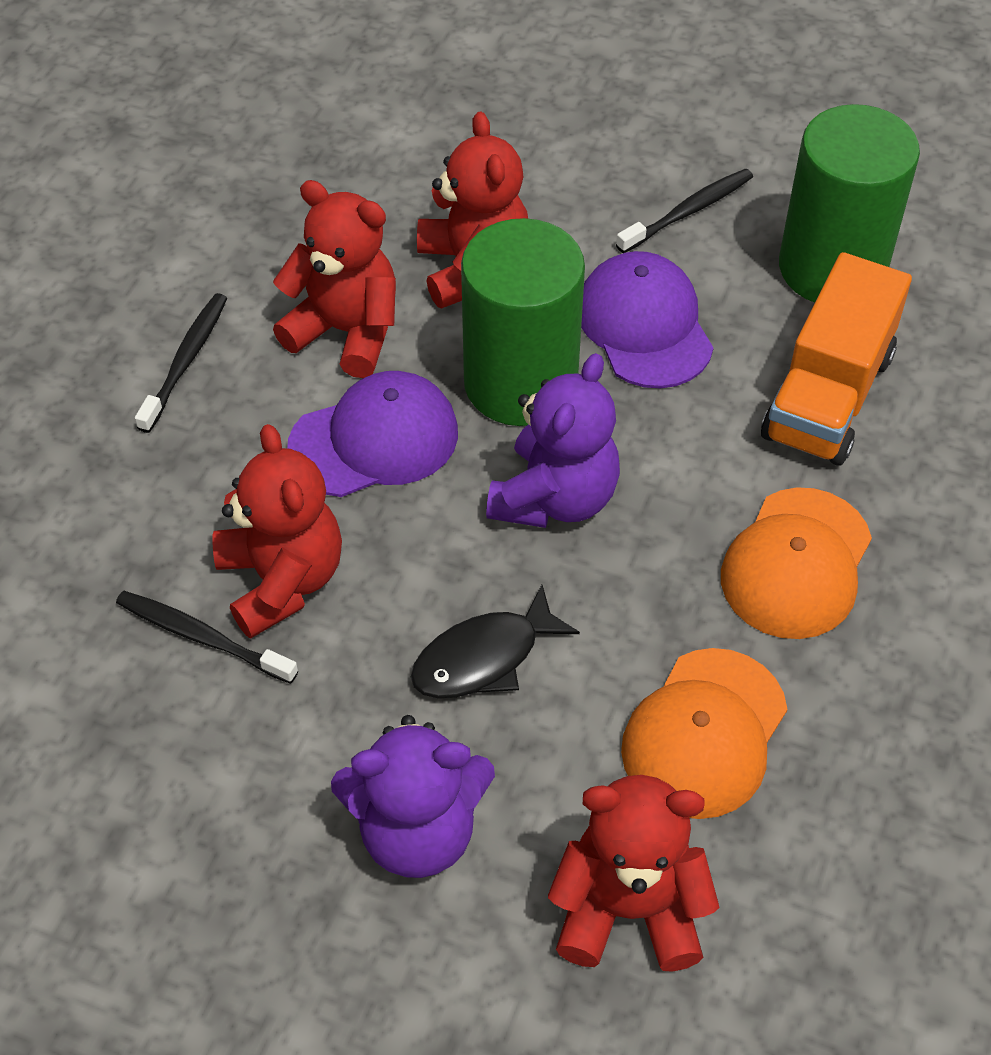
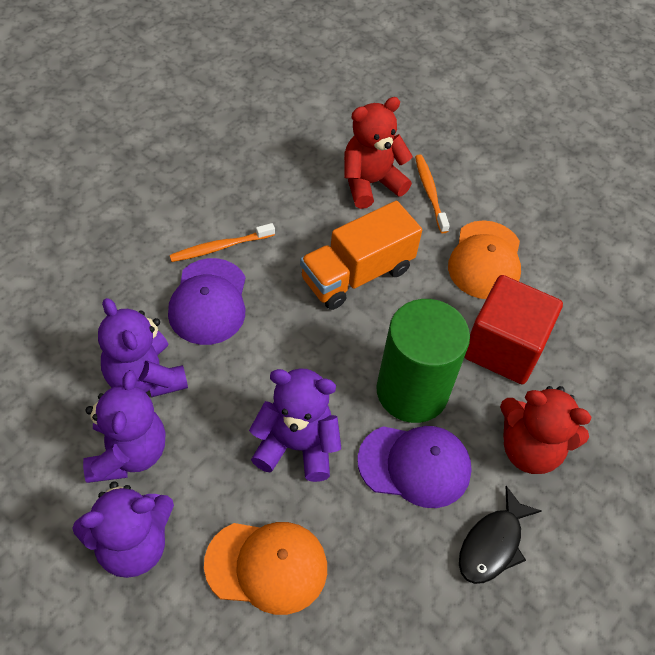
black toothbrush: 3 -> 0
green cylinder: 2 -> 1
orange toothbrush: 0 -> 2
purple teddy bear: 2 -> 4
red cube: 0 -> 1
red teddy bear: 4 -> 2

